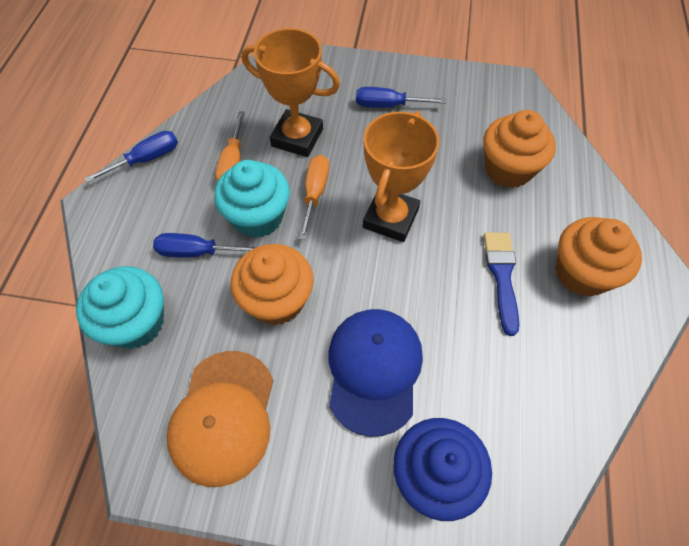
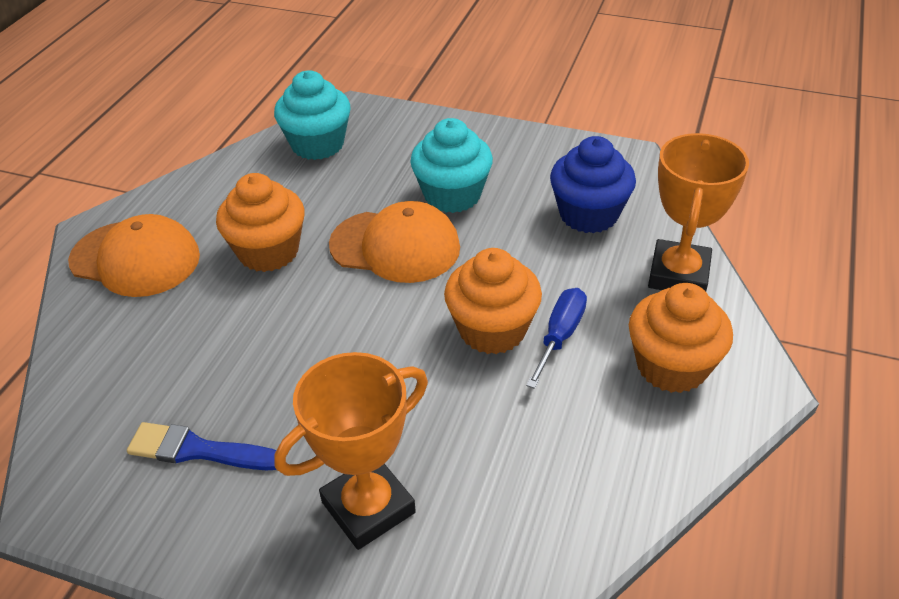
blue cap: 1 -> 0
blue screwdriver: 3 -> 1
orange cap: 1 -> 2
orange screwdriver: 2 -> 0

